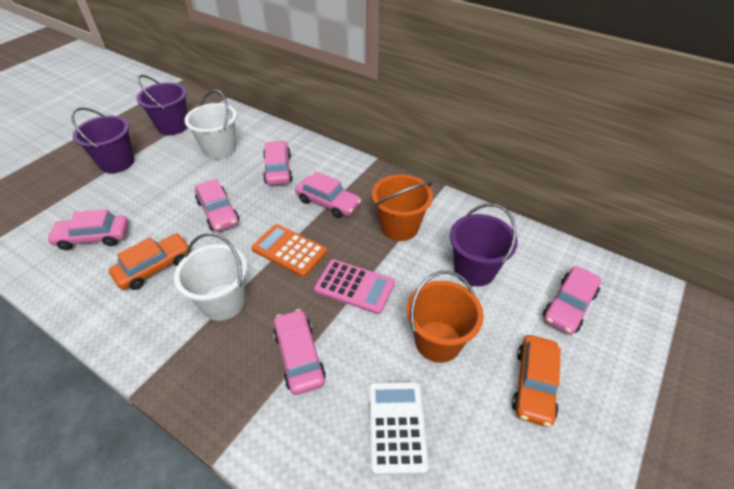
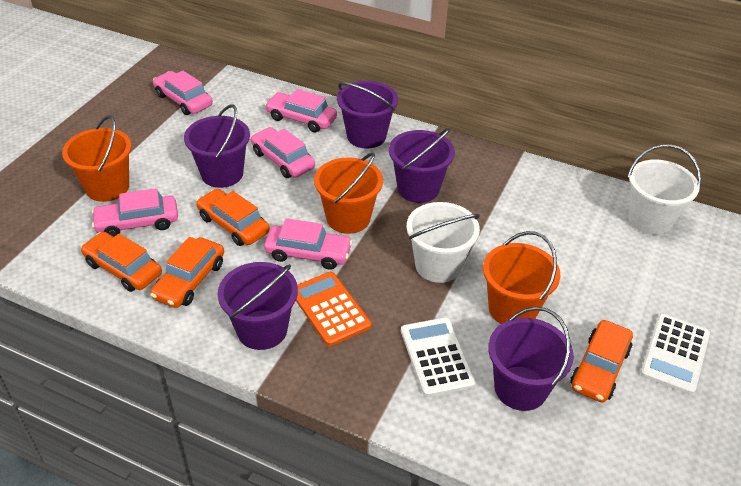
orange bucket: 2 -> 3
orange car: 2 -> 4
pink calculator: 1 -> 0
pink car: 6 -> 5
purple bucket: 3 -> 5
white calculator: 1 -> 2

